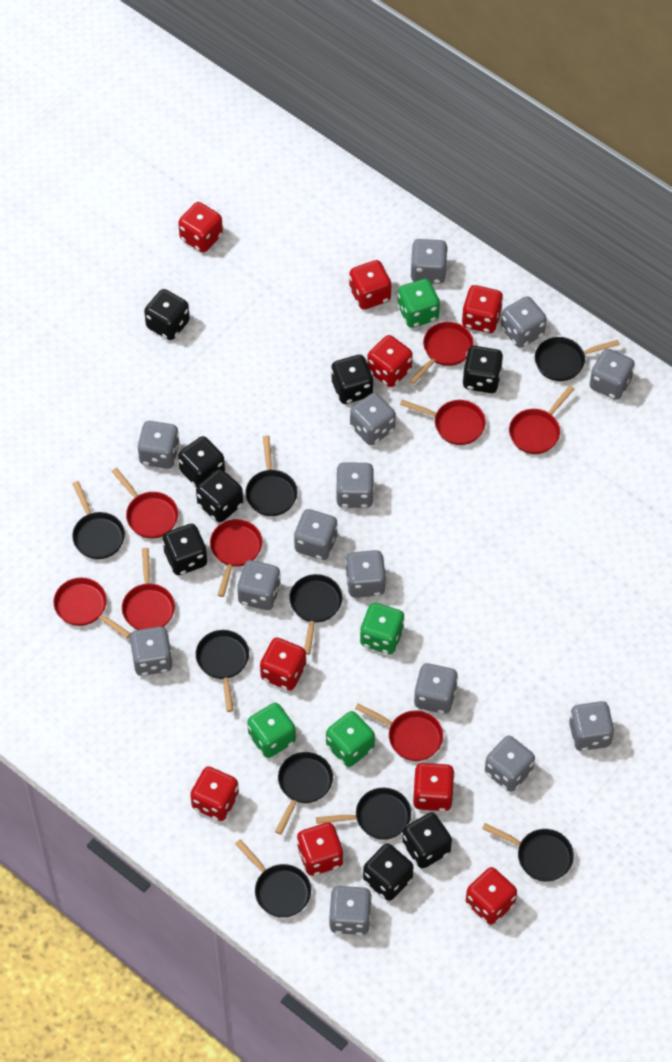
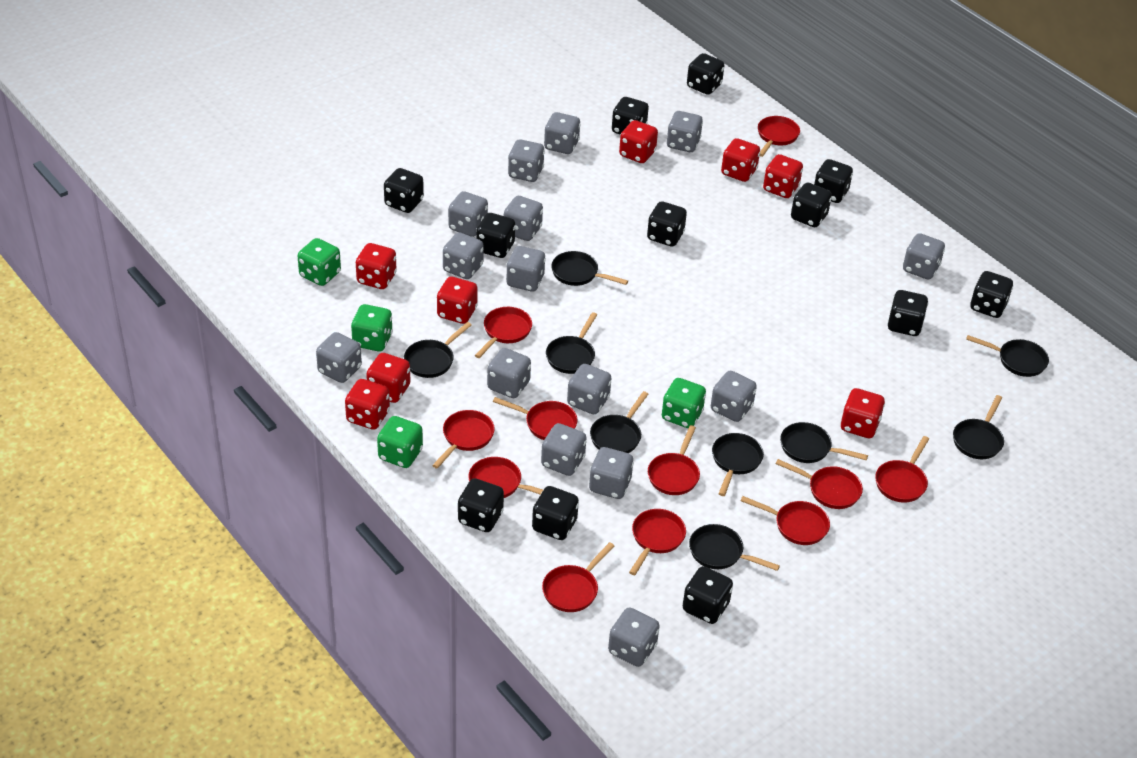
black dice: 8 -> 12
grey dice: 14 -> 15
red dice: 9 -> 8
red pan: 8 -> 11

